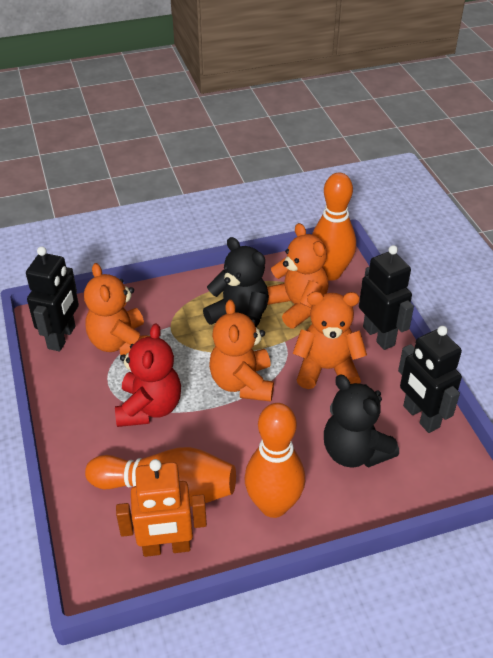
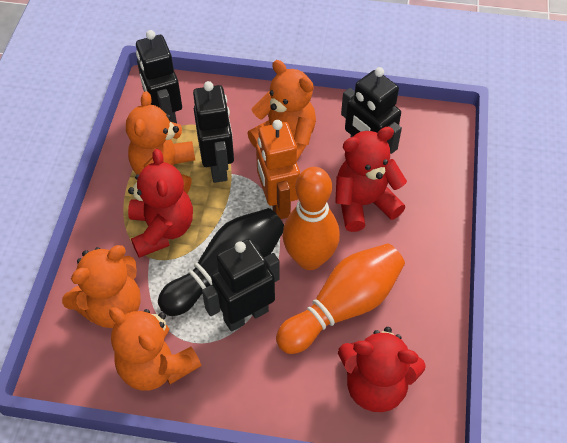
black bowling pin: 0 -> 1
black robot: 3 -> 4
black teddy bear: 2 -> 0
orange bowling pin: 3 -> 2
red teddy bear: 1 -> 3

